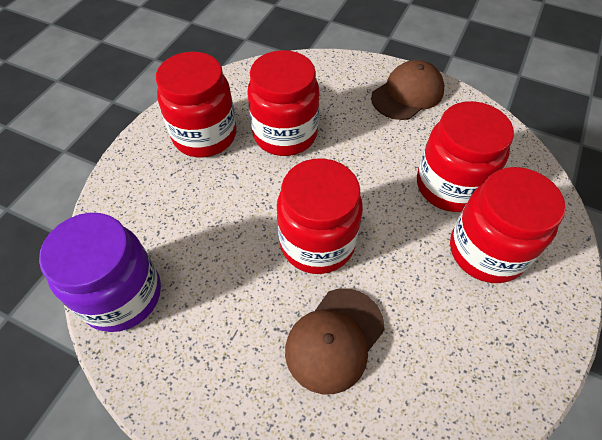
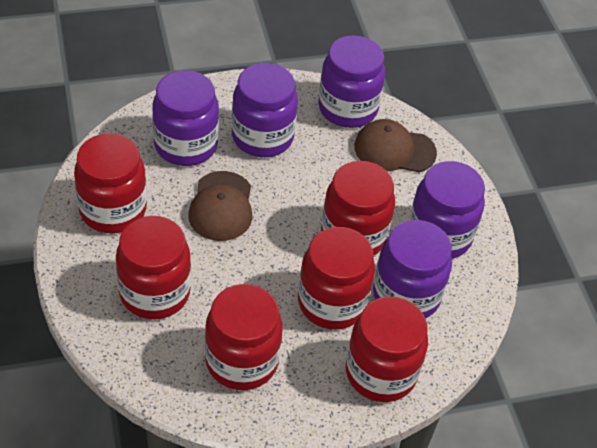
purple jar: 1 -> 5
red jar: 5 -> 6

